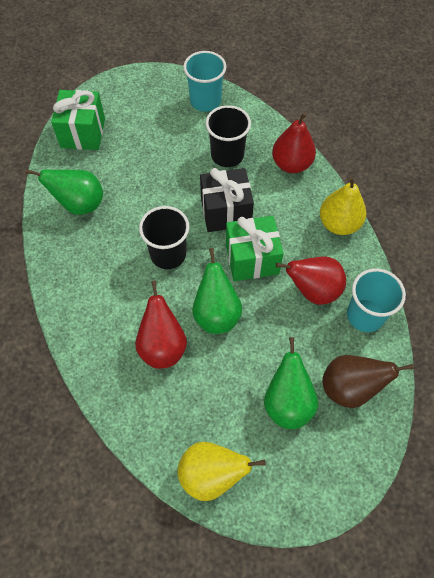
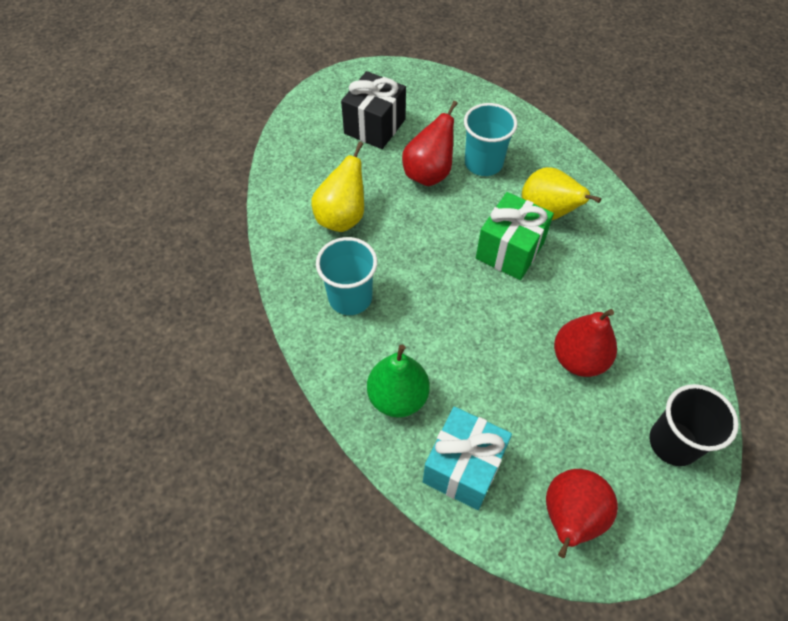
black cup: 2 -> 1
brown pear: 1 -> 0
green gift: 2 -> 1
green pear: 3 -> 1
turquoise gift: 0 -> 1

